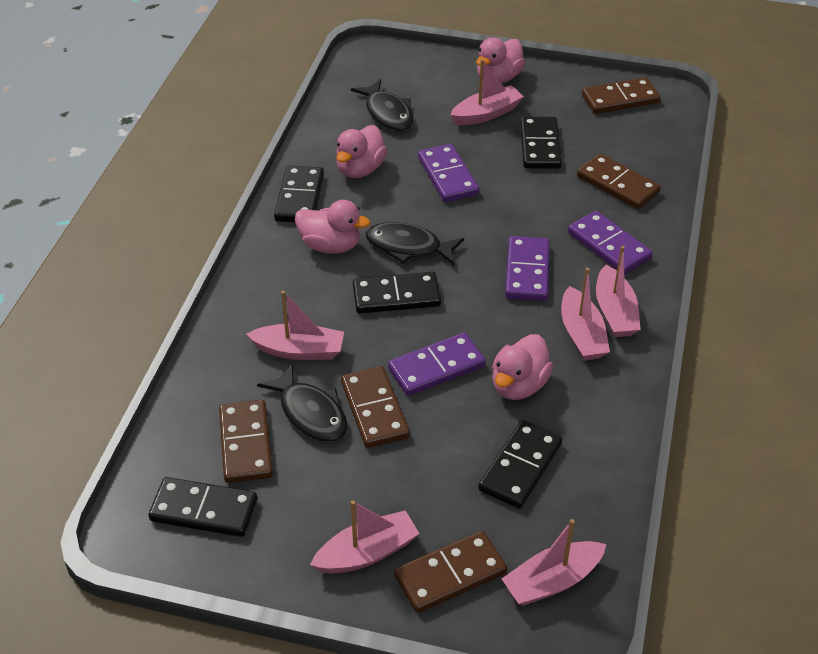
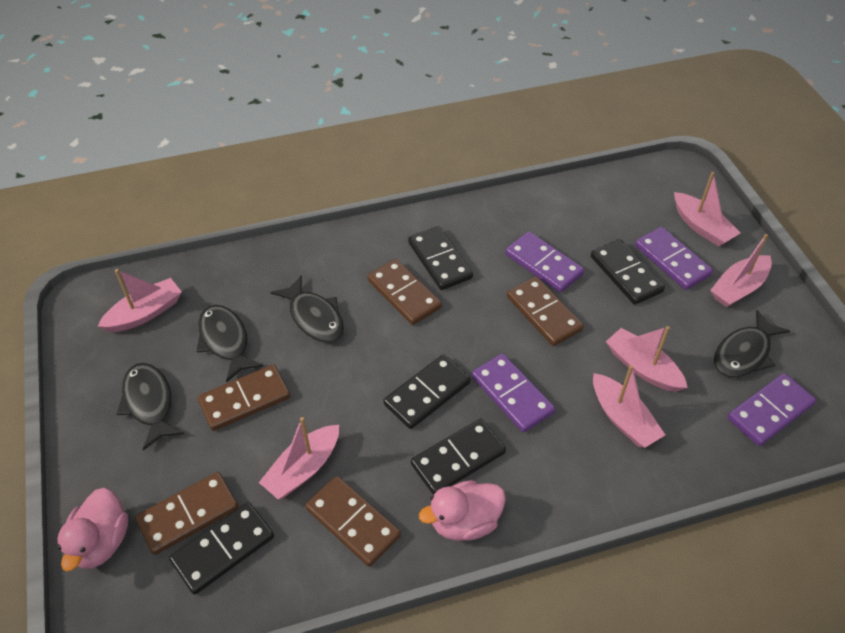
black fish: 3 -> 4
pink duck: 4 -> 2

